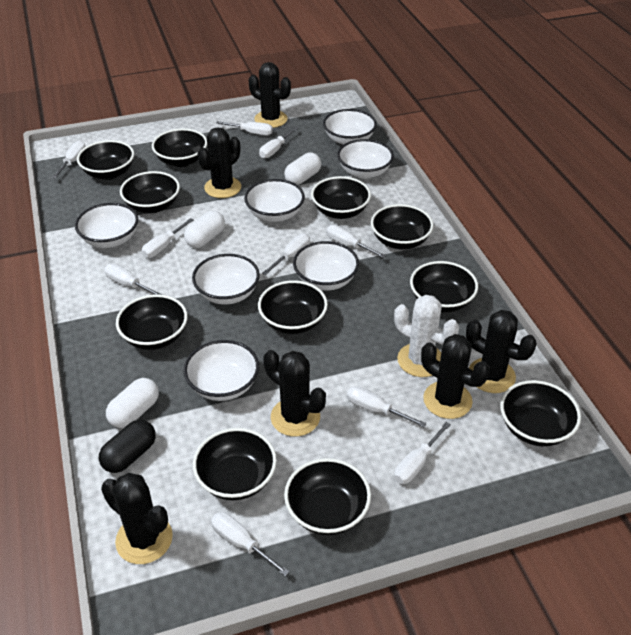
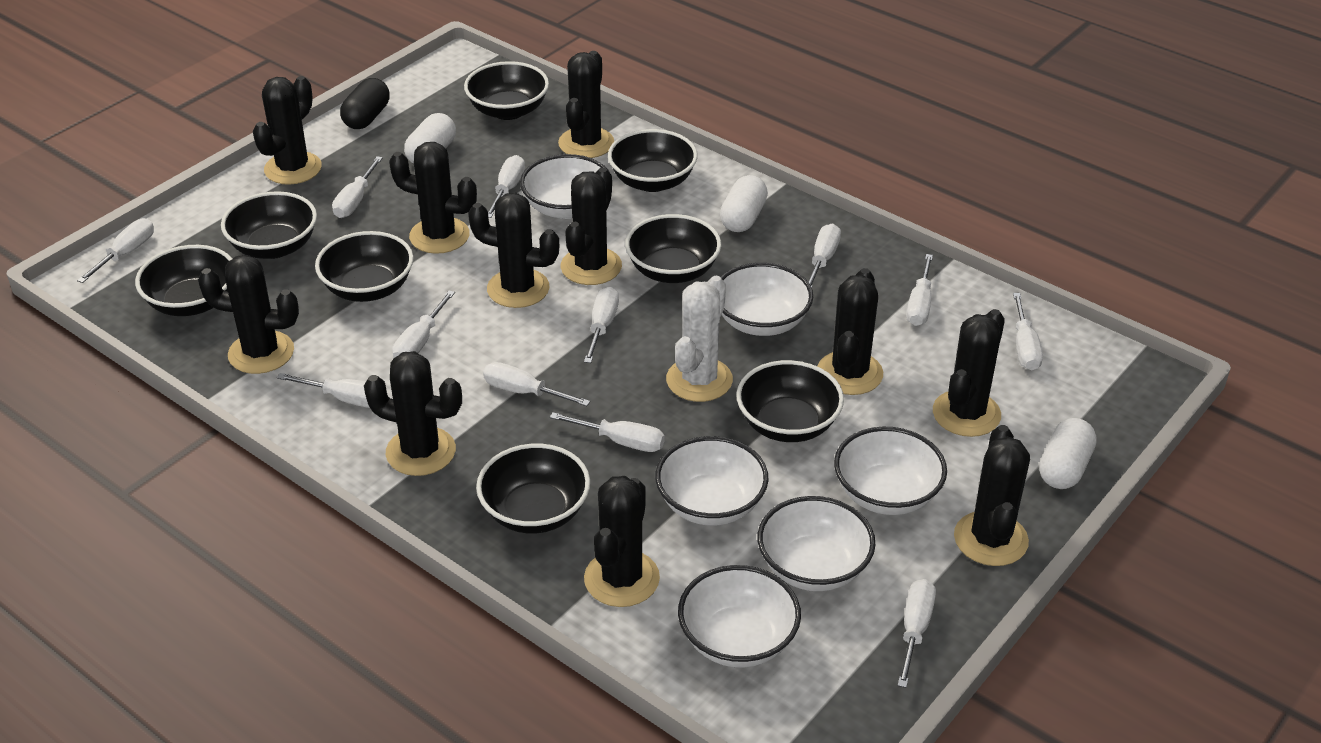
black bowl: 11 -> 8
black cactus: 6 -> 11
white bowl: 7 -> 6
white screwdriver: 10 -> 12

